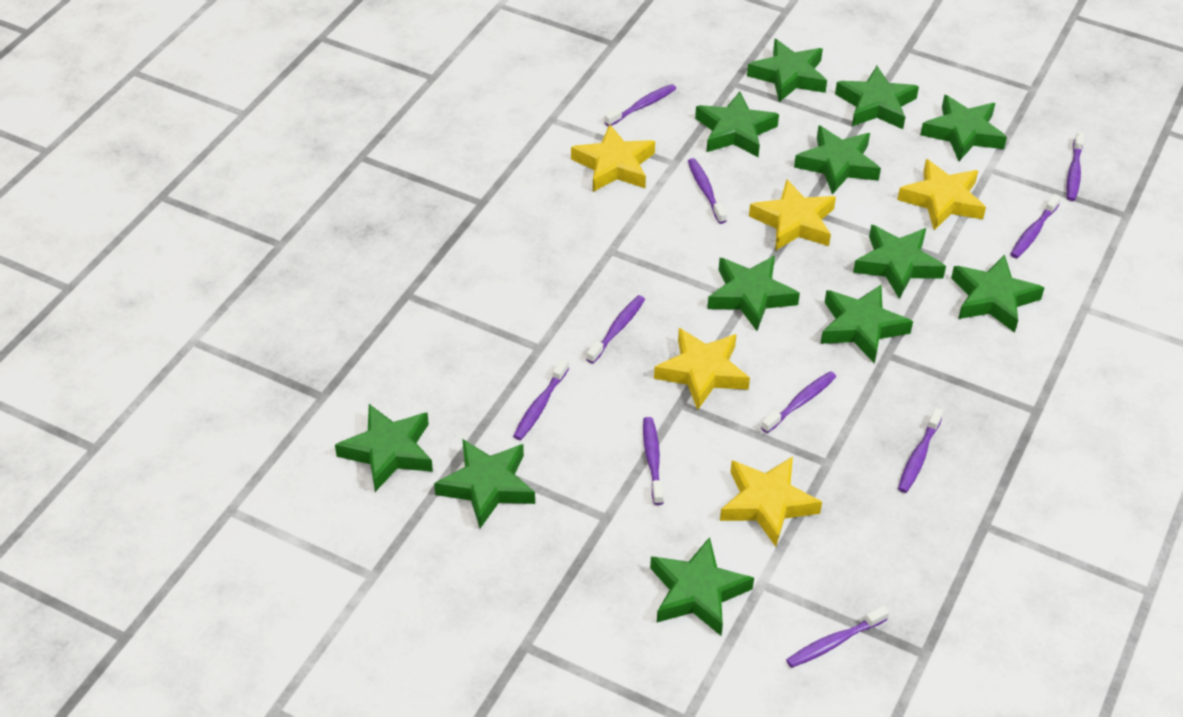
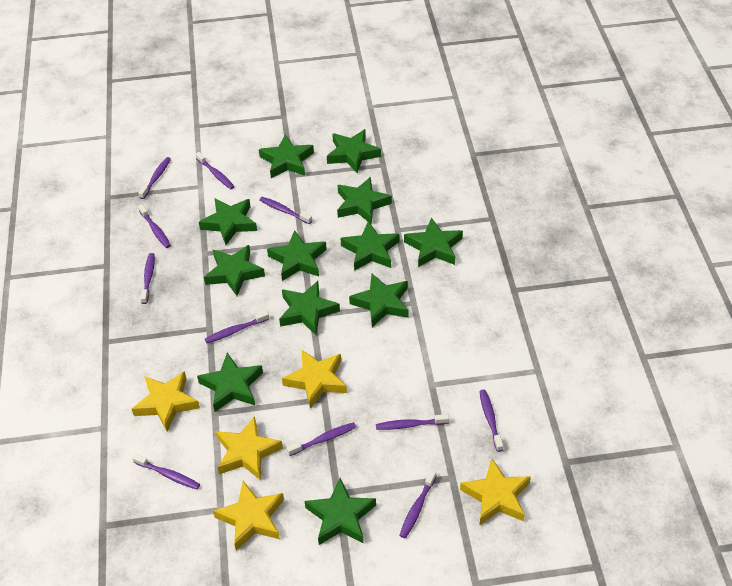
purple toothbrush: 10 -> 11

